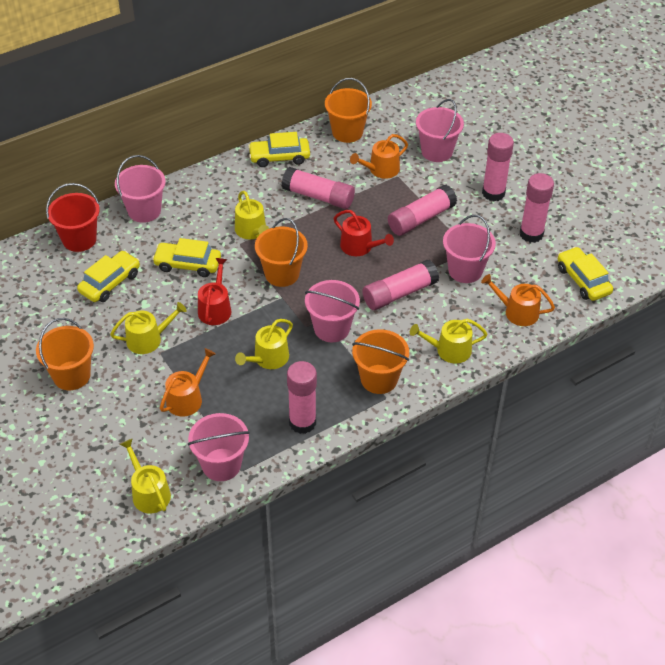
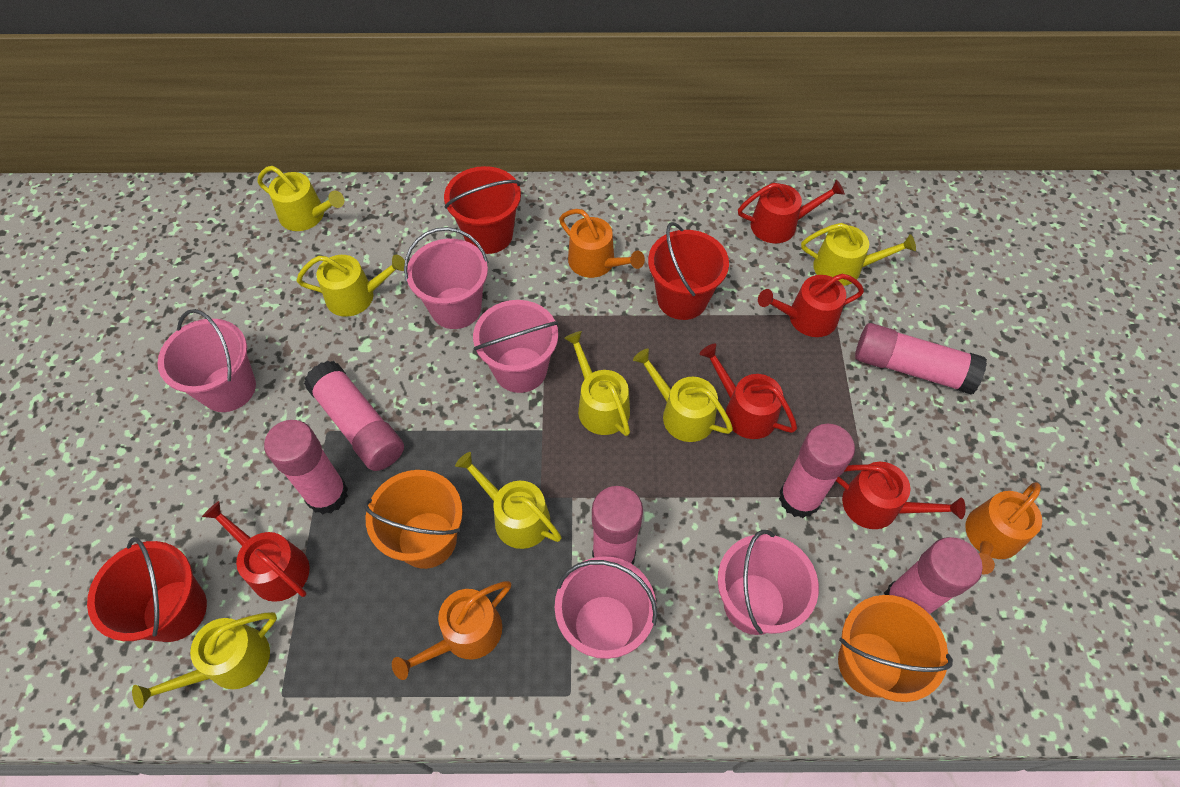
orange bucket: 4 -> 2
red bucket: 1 -> 3
red watering can: 2 -> 5
yellow car: 4 -> 0
yellow watering can: 5 -> 7

